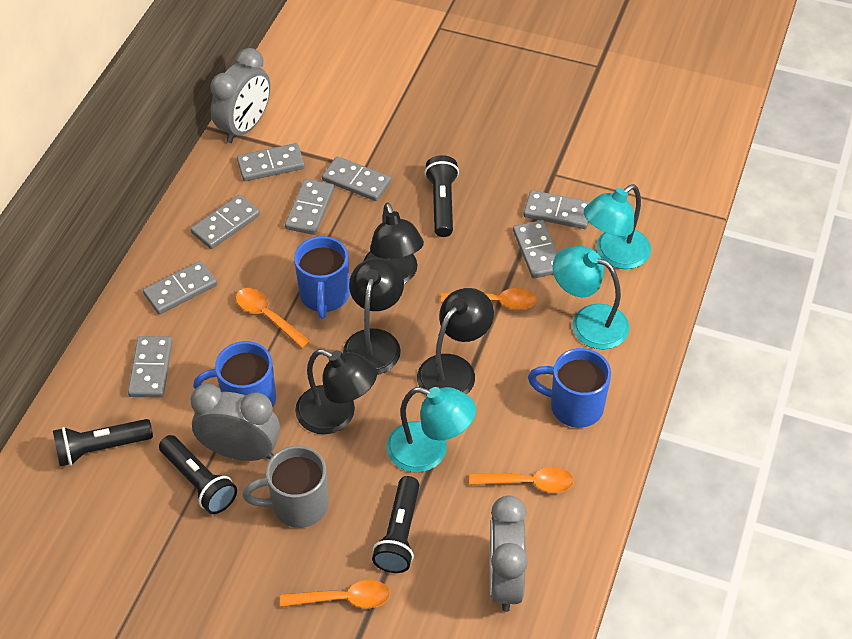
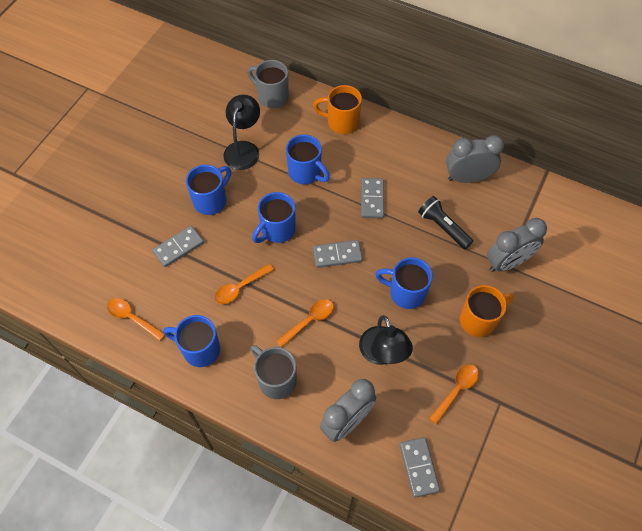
black flashlight: 4 -> 1
black lamp: 4 -> 2
blue mug: 3 -> 5
grey domino: 8 -> 4
grey mug: 1 -> 2
orange mug: 0 -> 2
turquoise lamp: 3 -> 0

